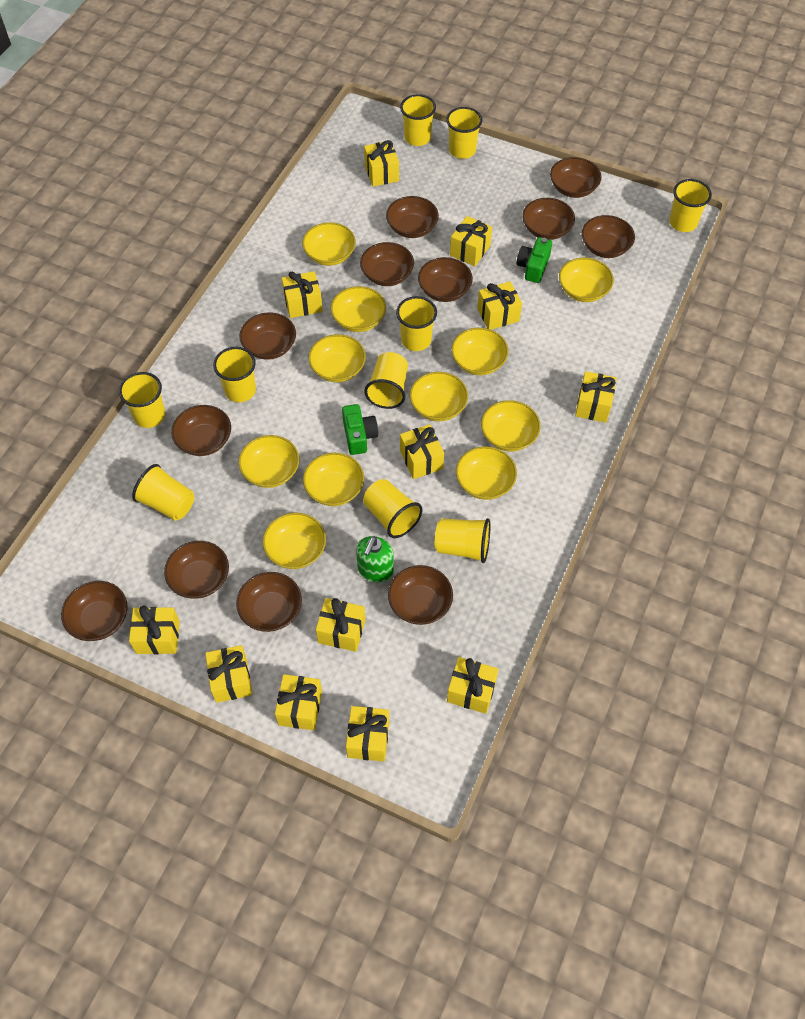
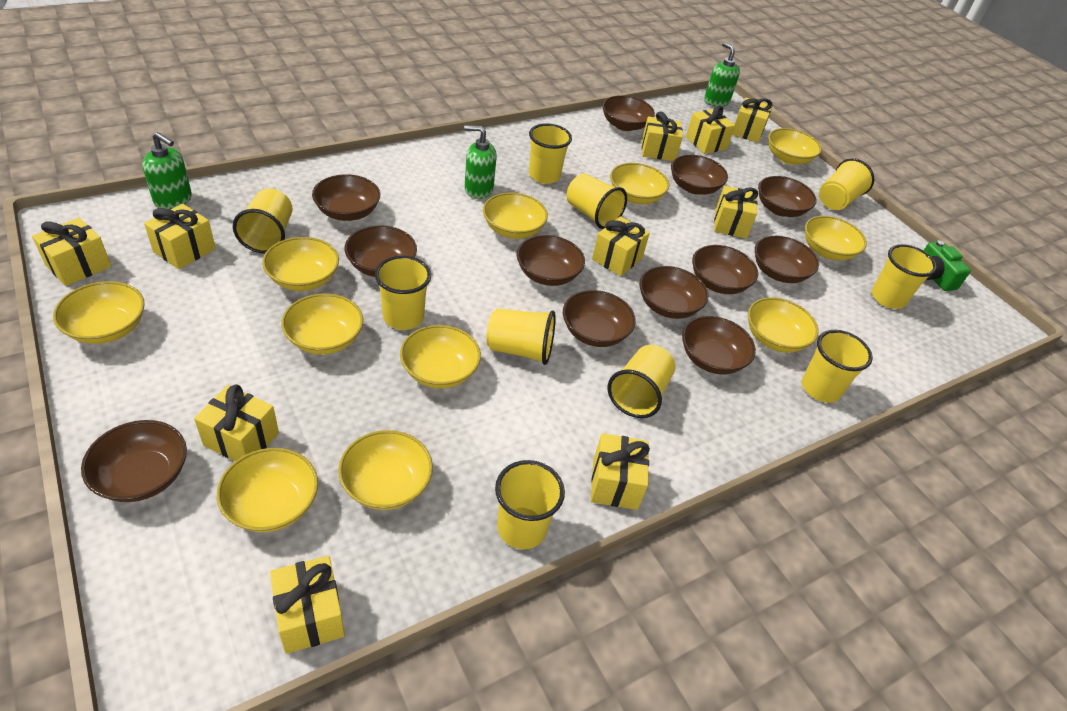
green camera: 2 -> 1
green soap dispenser: 1 -> 3
yellow gift: 12 -> 10

